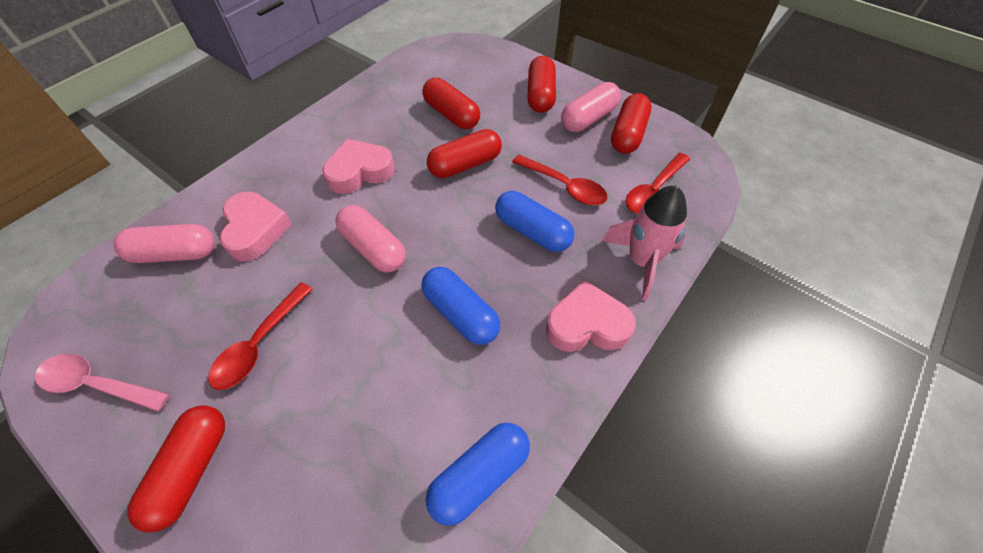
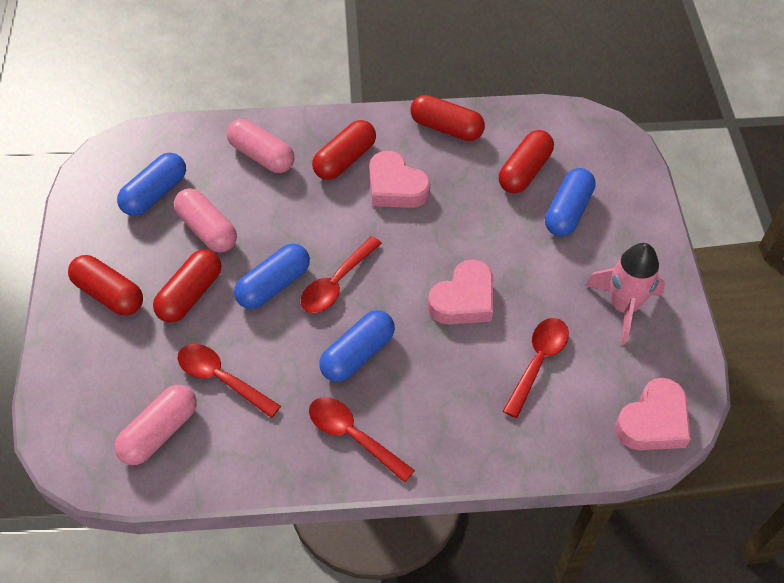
blue capsule: 3 -> 4
pink spoon: 1 -> 0
red spoon: 3 -> 4

